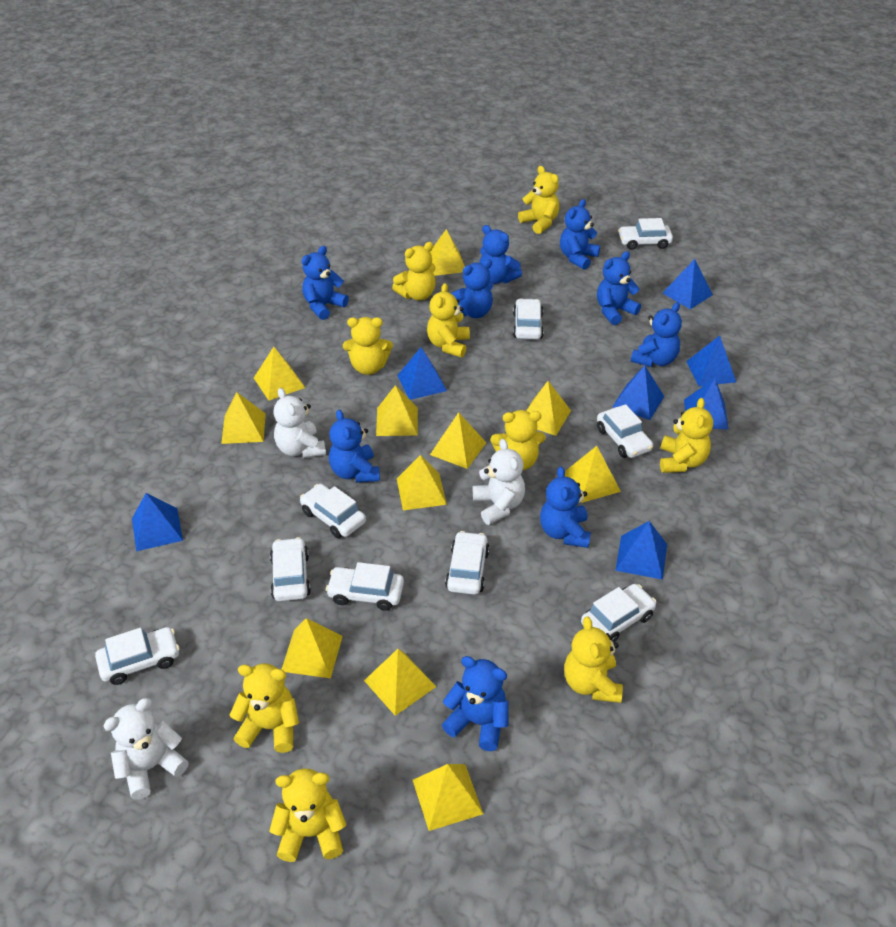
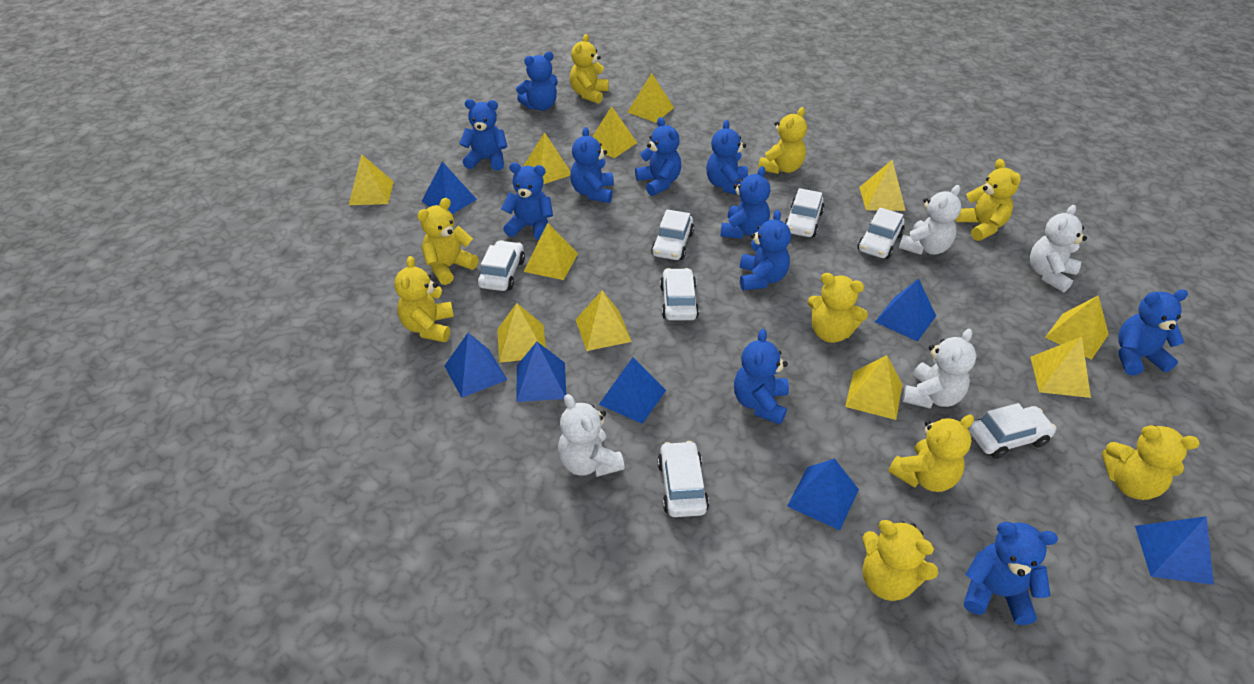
blue teddy bear: 9 -> 11
white car: 9 -> 7
white teddy bear: 3 -> 4

